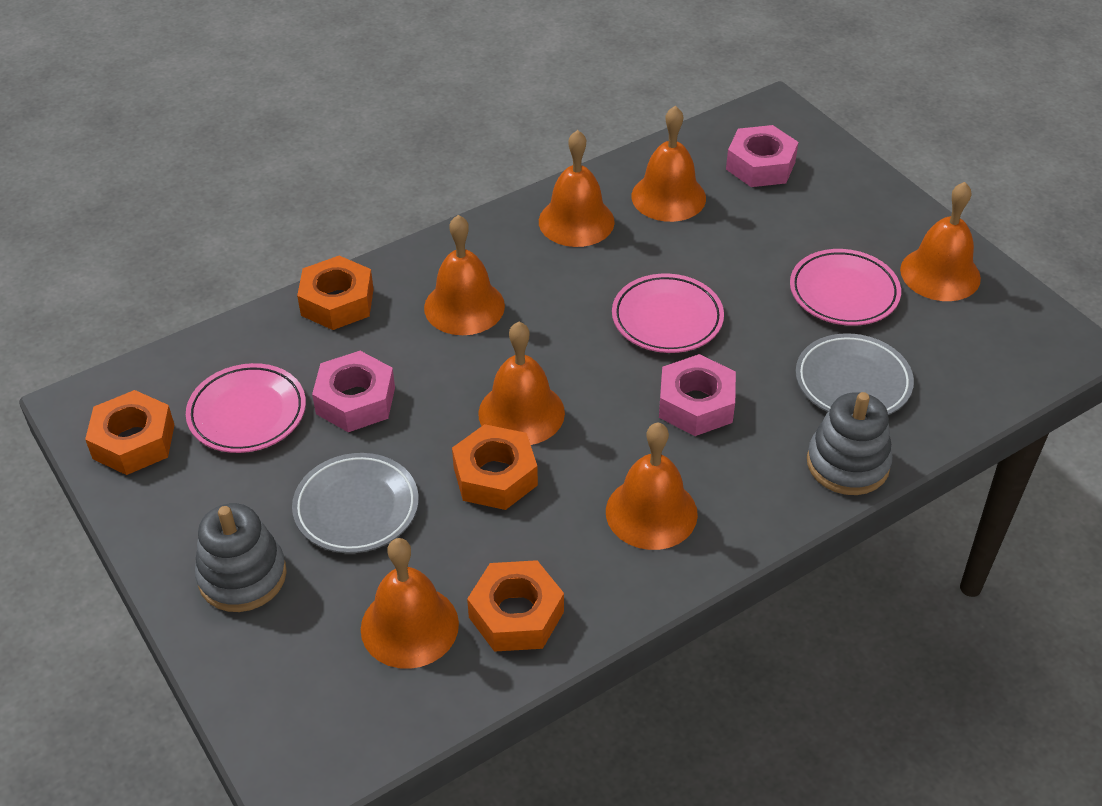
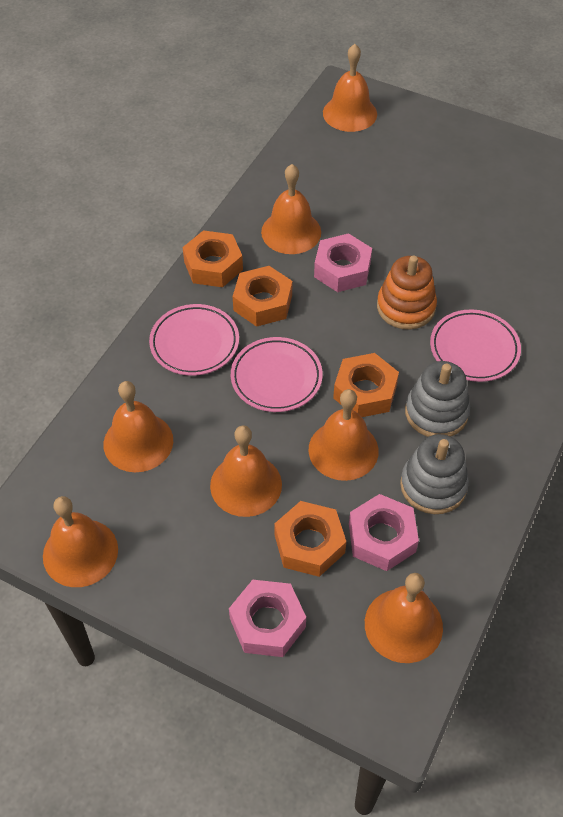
grey plate: 2 -> 0
orange stacking toy: 0 -> 1

